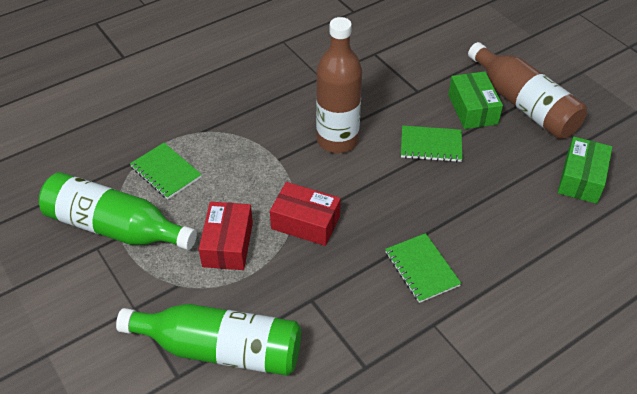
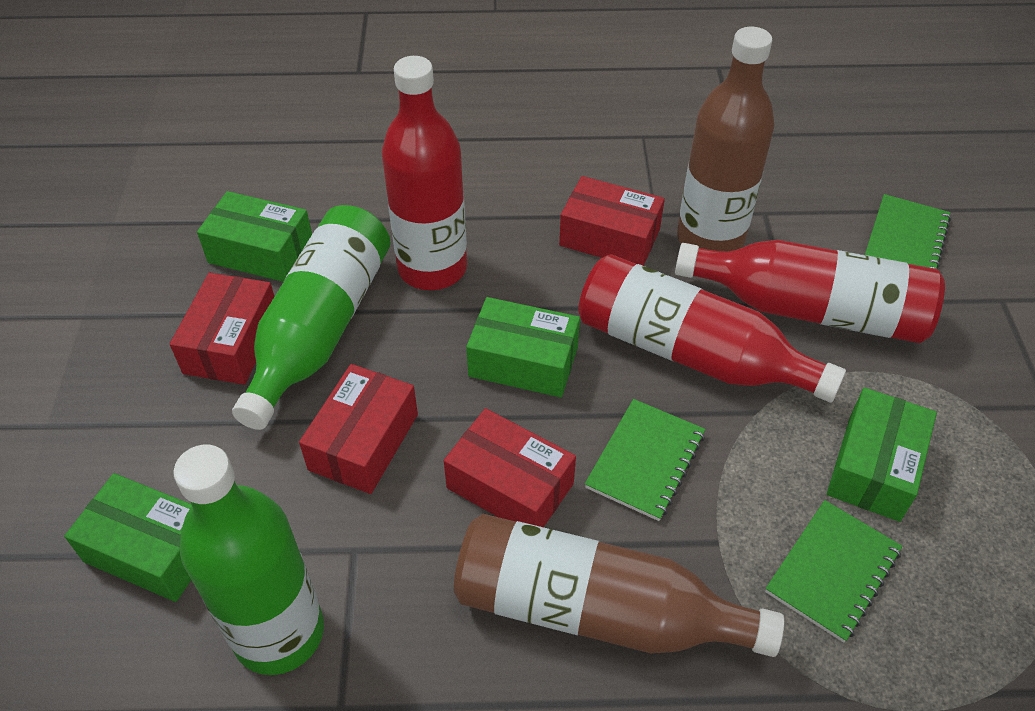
green box: 2 -> 4
red bottle: 0 -> 3
red box: 2 -> 4

